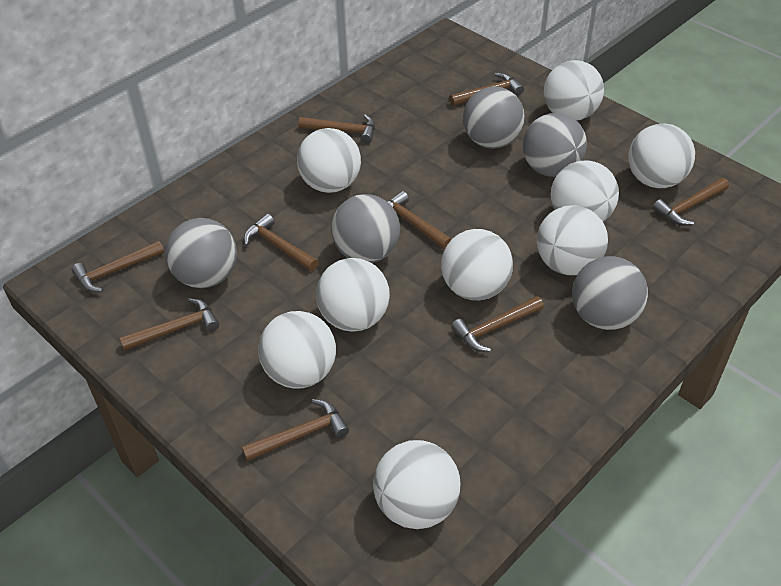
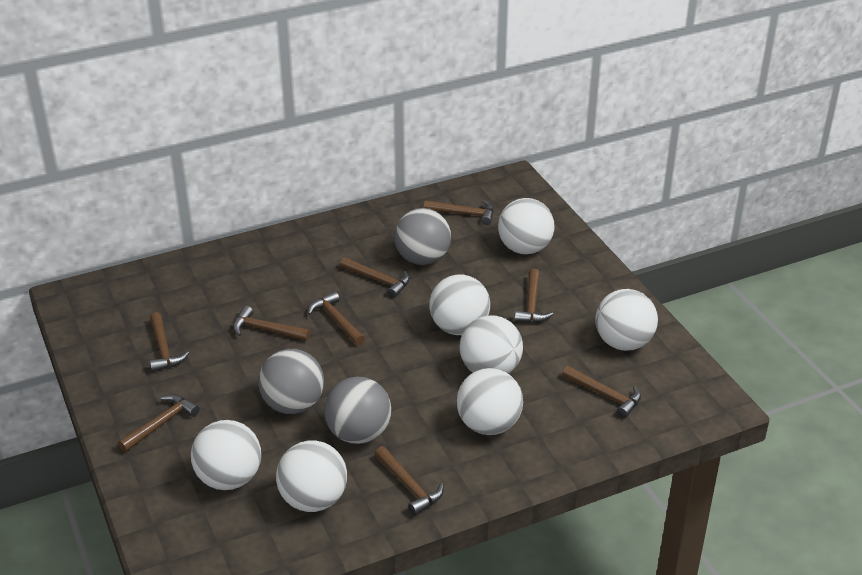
grey ball: 5 -> 3
white ball: 9 -> 7

